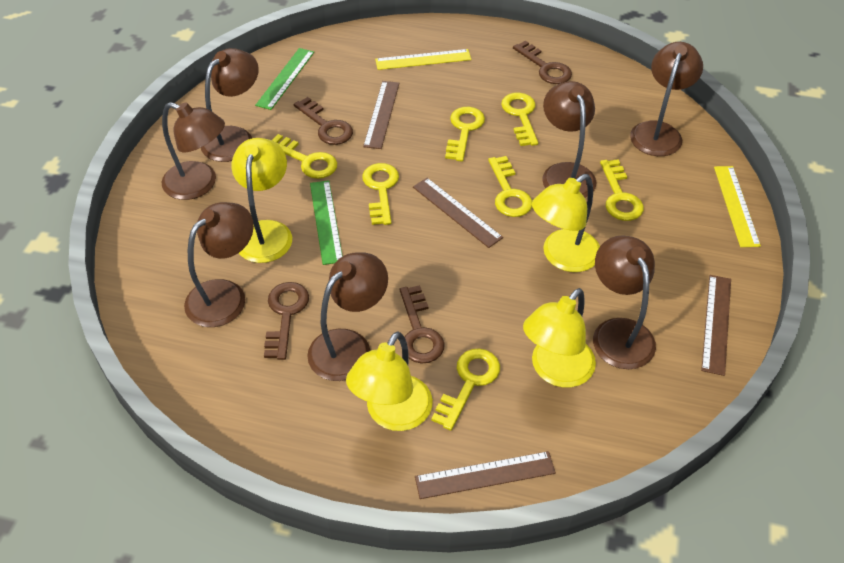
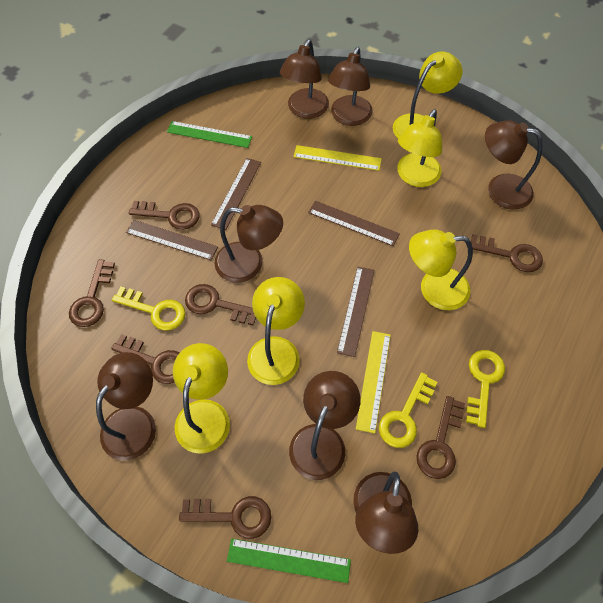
brown key: 4 -> 7
yellow key: 7 -> 3
yellow lamp: 4 -> 5

